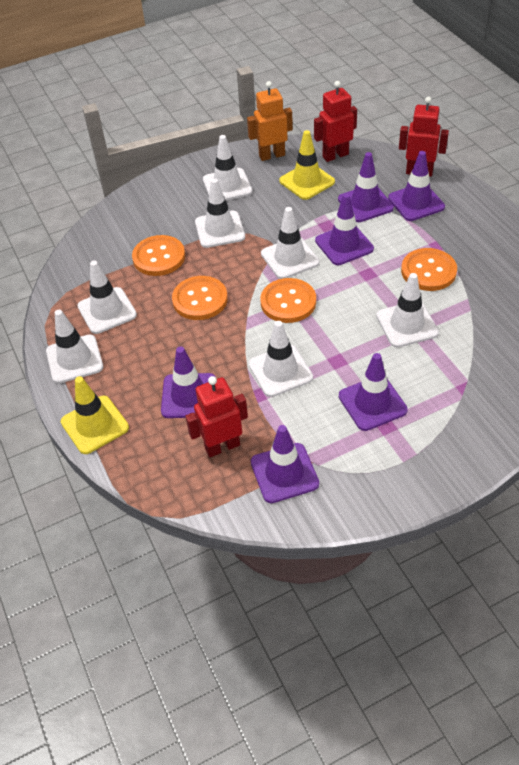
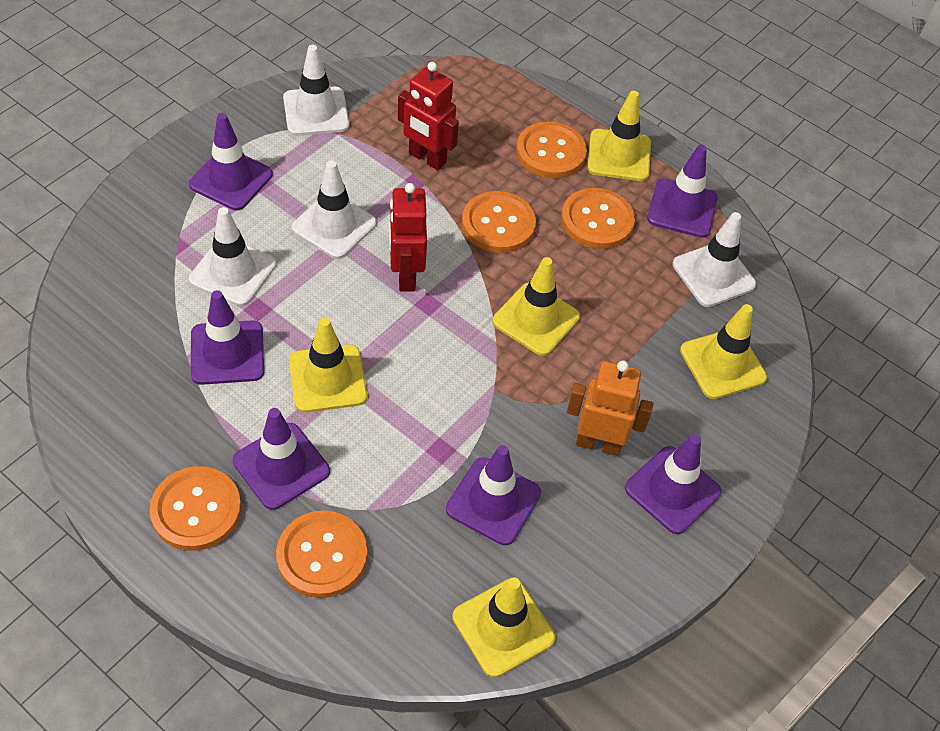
orange button: 4 -> 5
red robot: 3 -> 2
white traffic cone: 7 -> 4
yellow traffic cone: 2 -> 5

